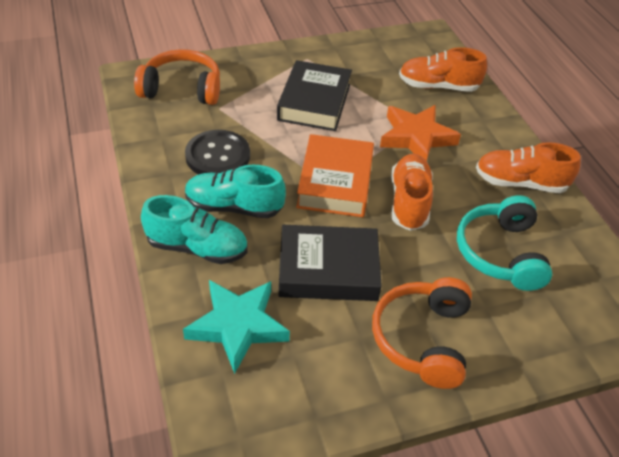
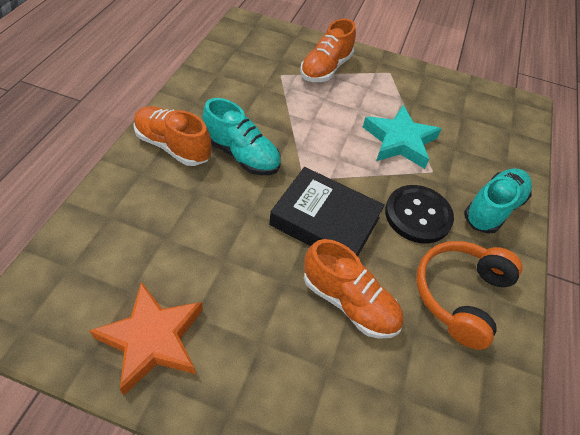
black book: 2 -> 1
orange book: 1 -> 0
orange headphones: 2 -> 1
turquoise headphones: 1 -> 0

